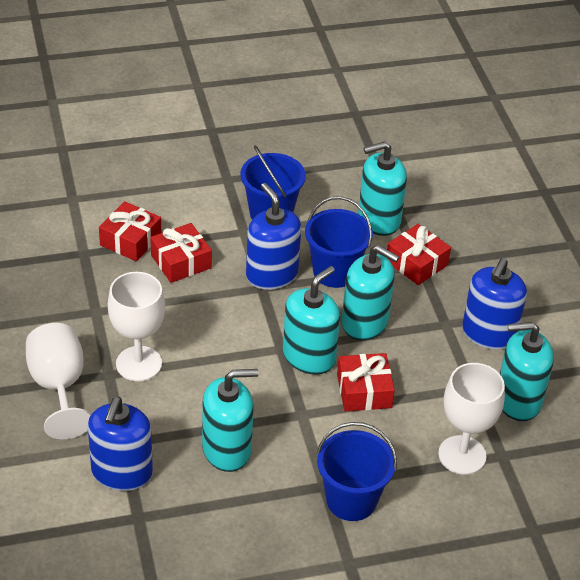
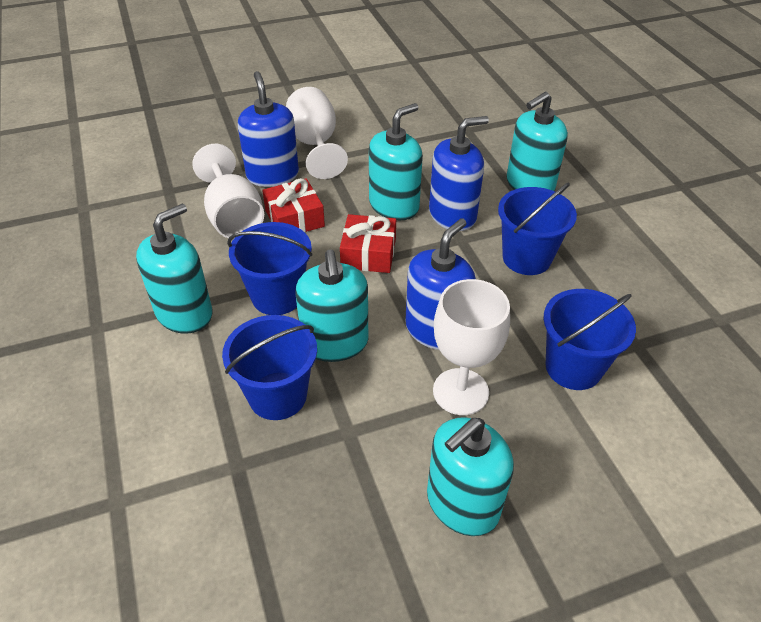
blue bucket: 3 -> 4
red gift: 4 -> 2

